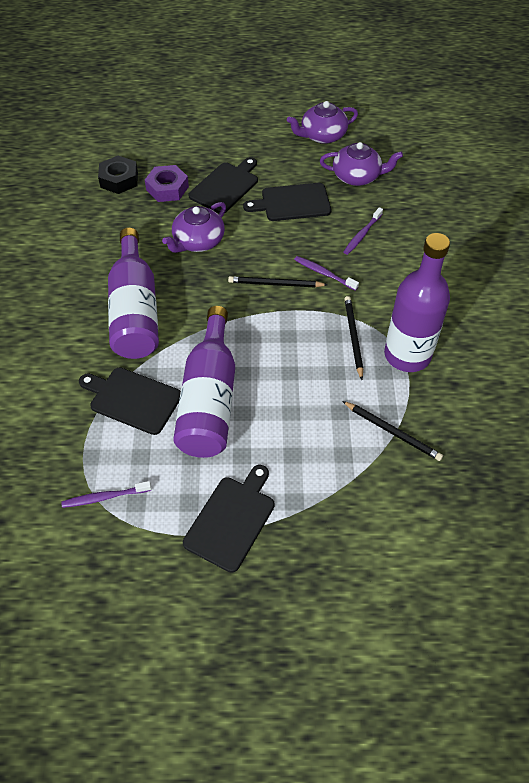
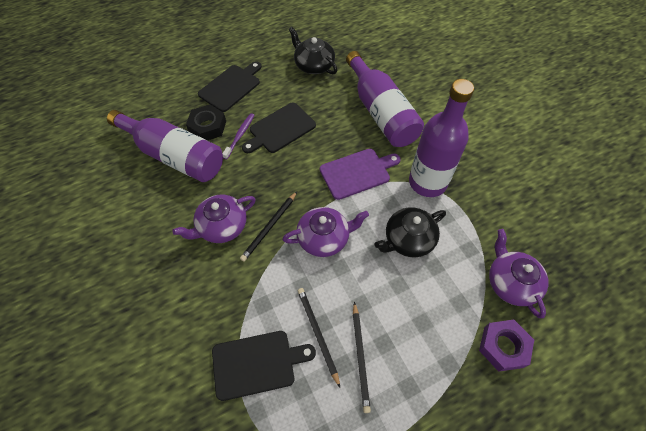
black cutting board: 4 -> 3
black teapot: 0 -> 2
purple cutting board: 0 -> 1
purple toothbrush: 3 -> 1

